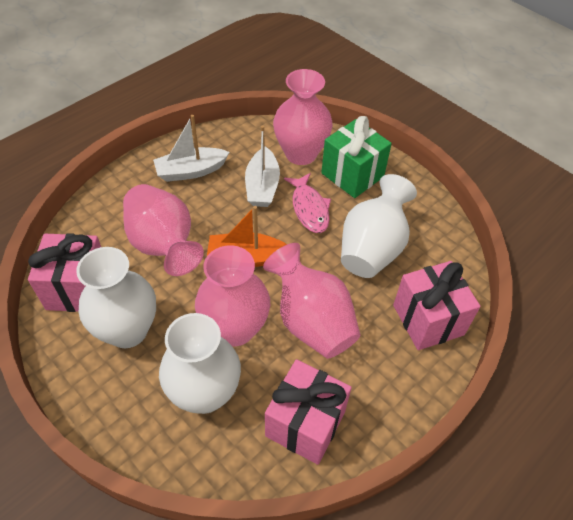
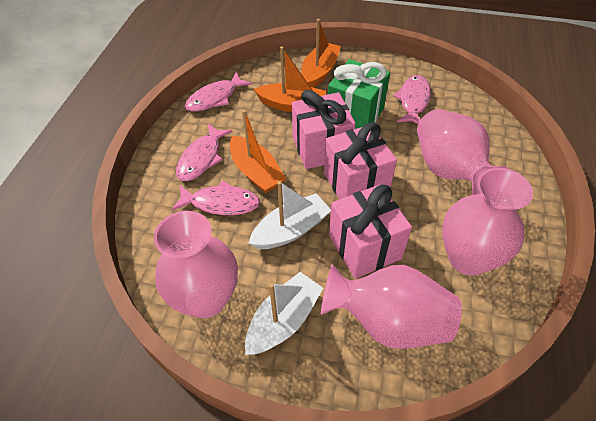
orange boat: 1 -> 3
pink fish: 1 -> 4
white vase: 3 -> 0

